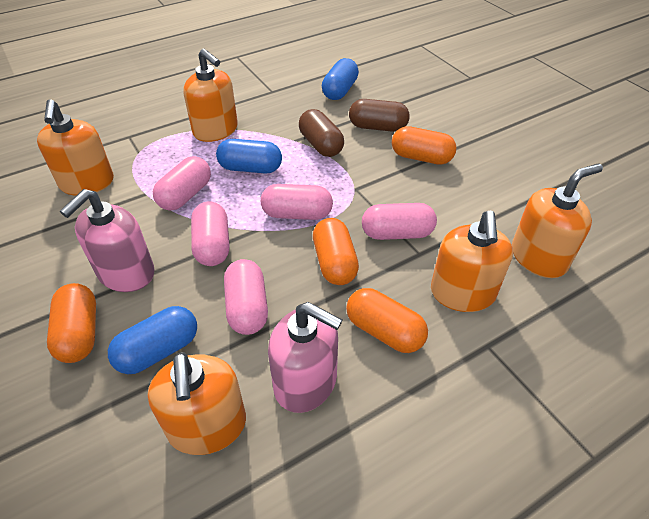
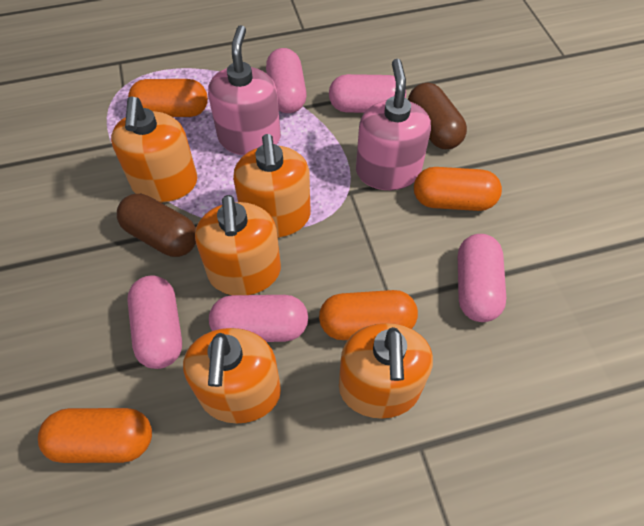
blue capsule: 3 -> 0

